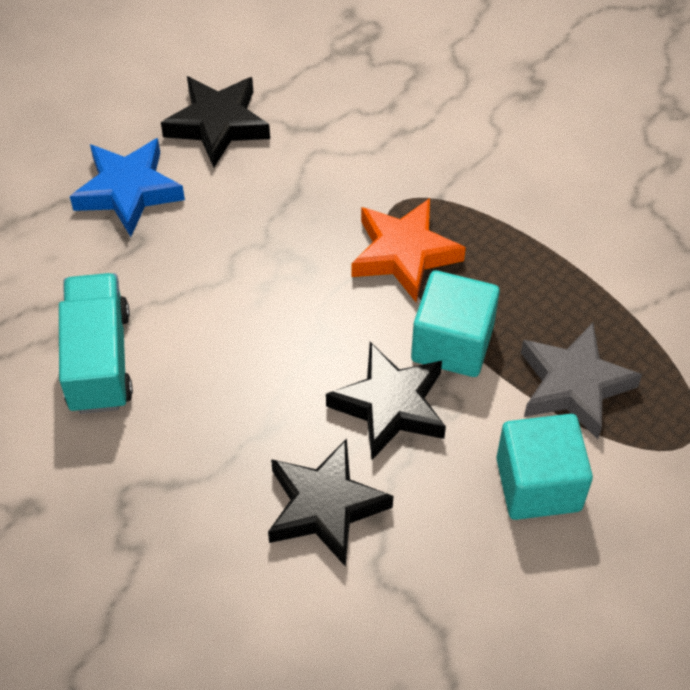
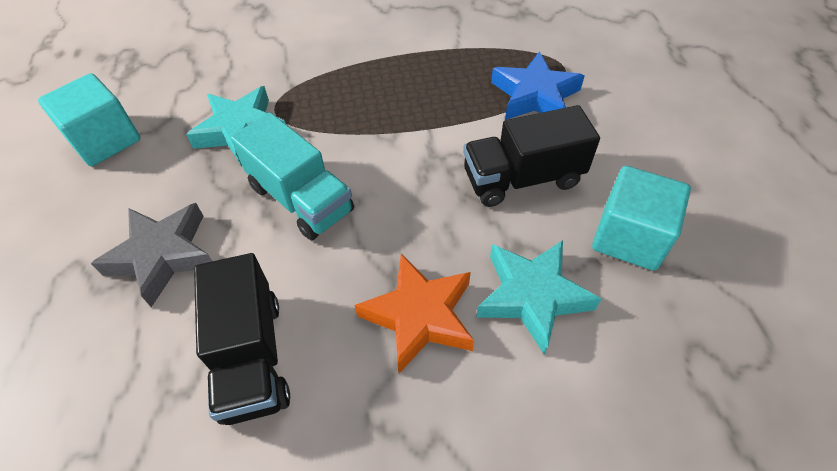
black star: 3 -> 0
black truck: 0 -> 2
turquoise star: 0 -> 2

